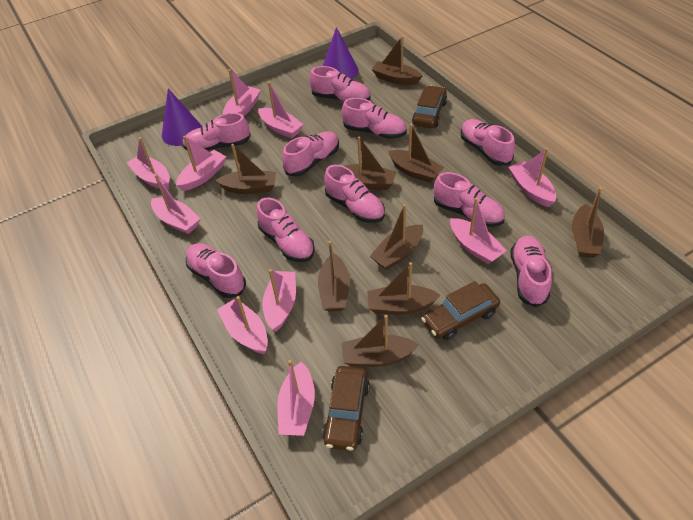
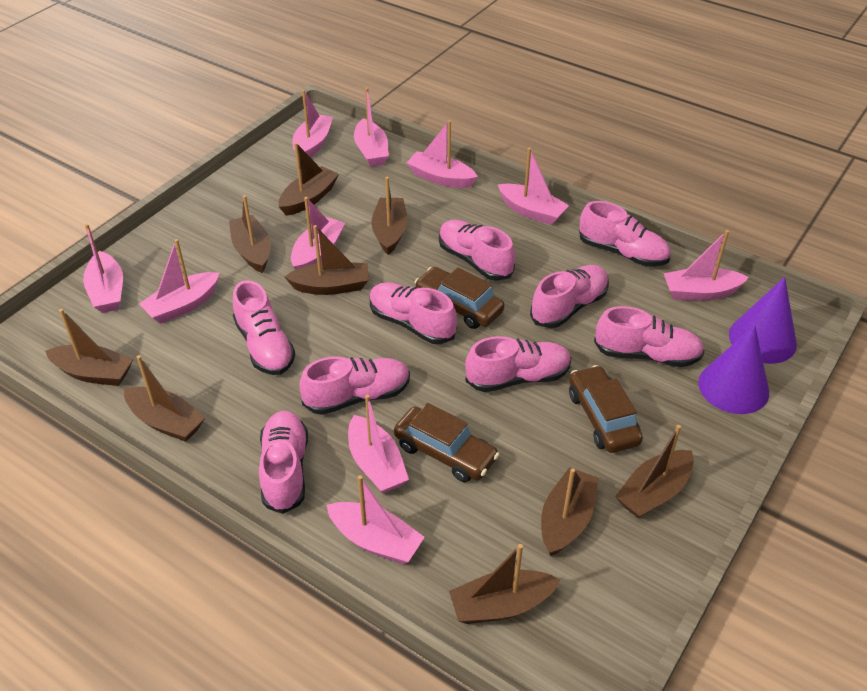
pink shoe: 10 -> 9

